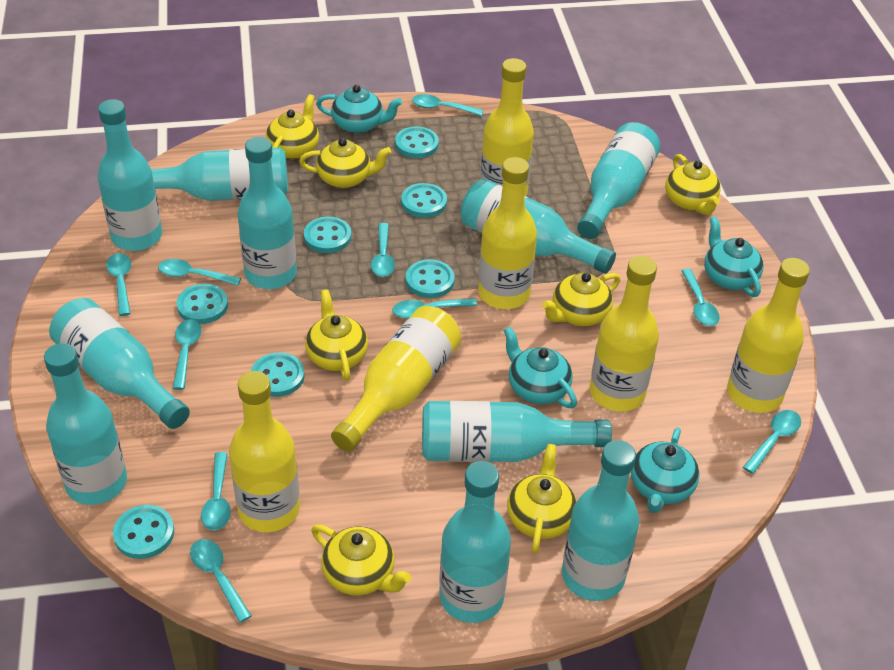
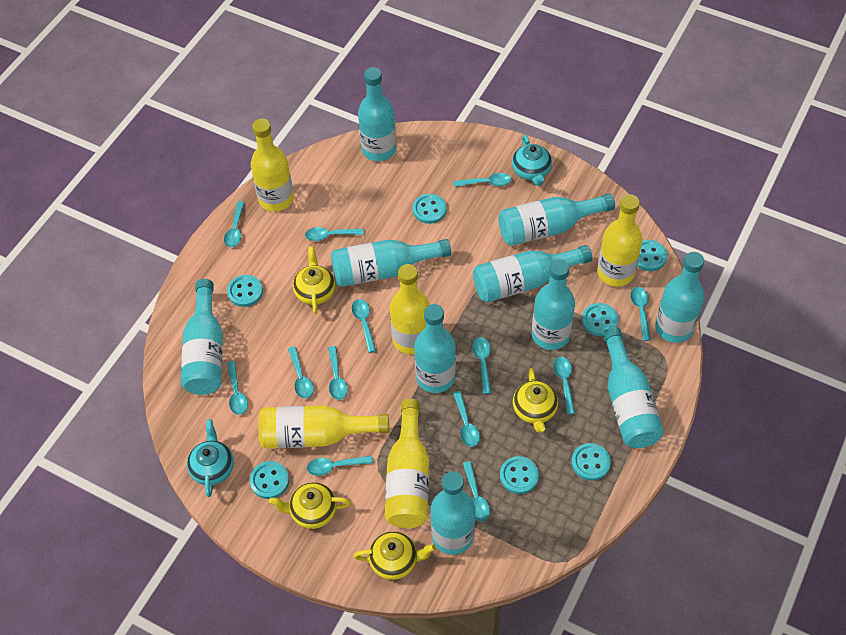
turquoise spoon: 10 -> 13
turquoise teapot: 4 -> 2
yellow bottle: 6 -> 5
yellow teapot: 7 -> 4

